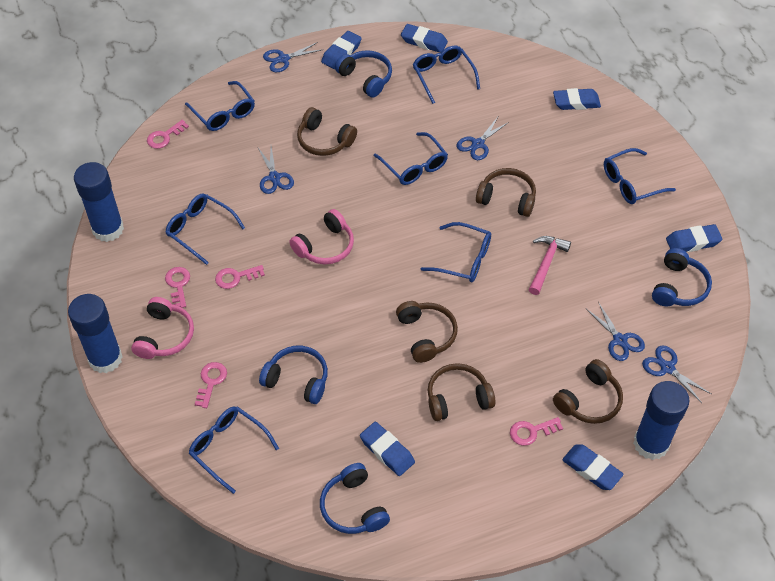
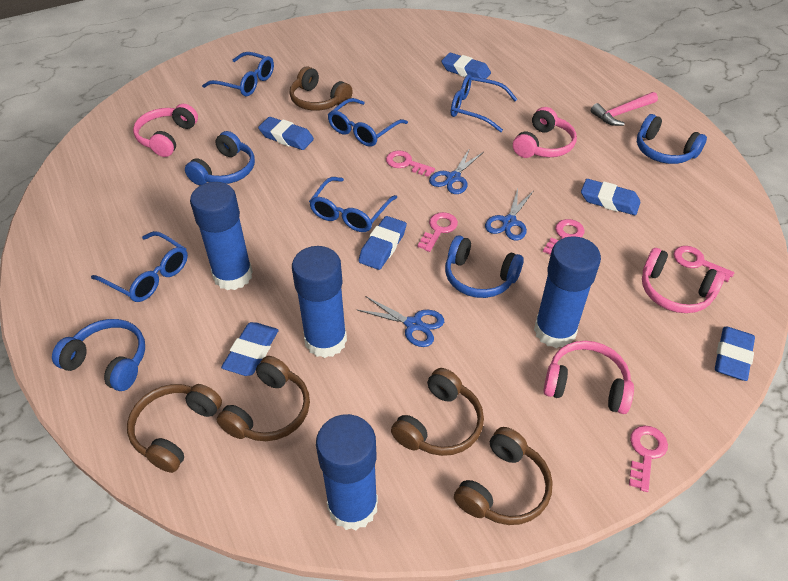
blue glasses: 7 -> 5
blue glue stick: 3 -> 4
blue scissors: 5 -> 3
pink headphones: 2 -> 4

